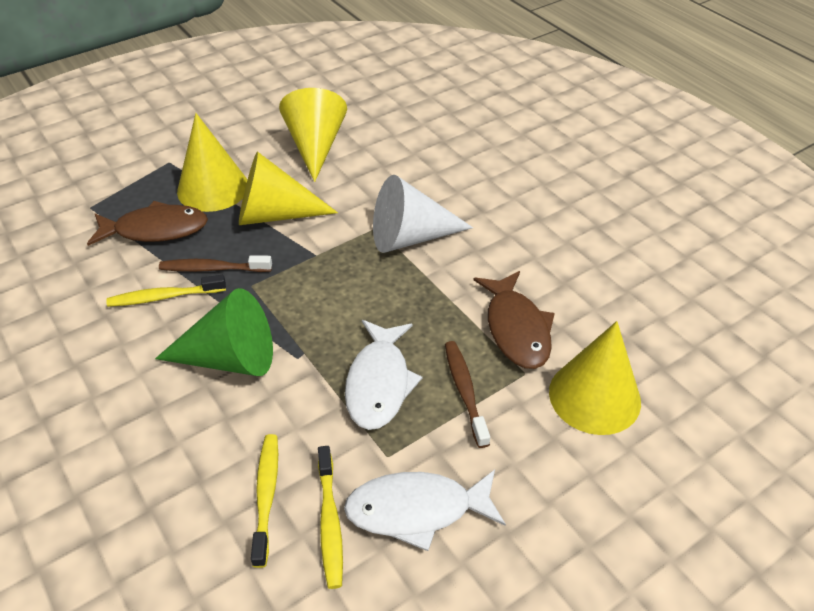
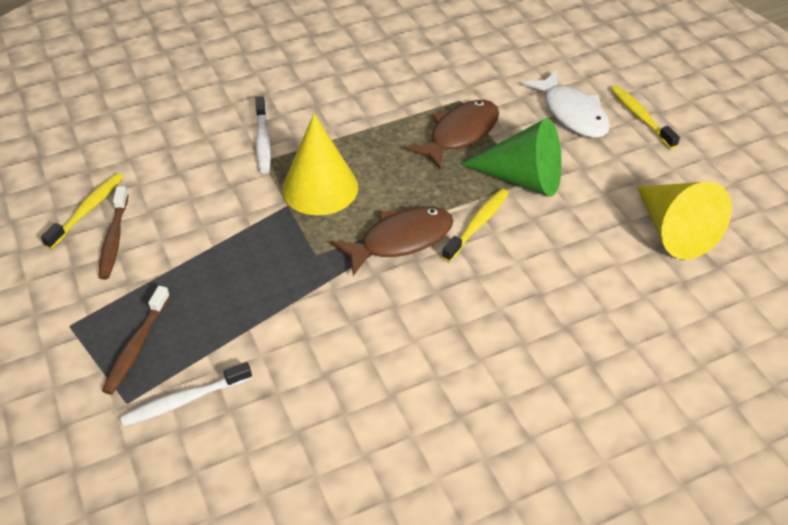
white cone: 1 -> 0
white fish: 2 -> 1
white toothbrush: 0 -> 2
yellow cone: 4 -> 2

